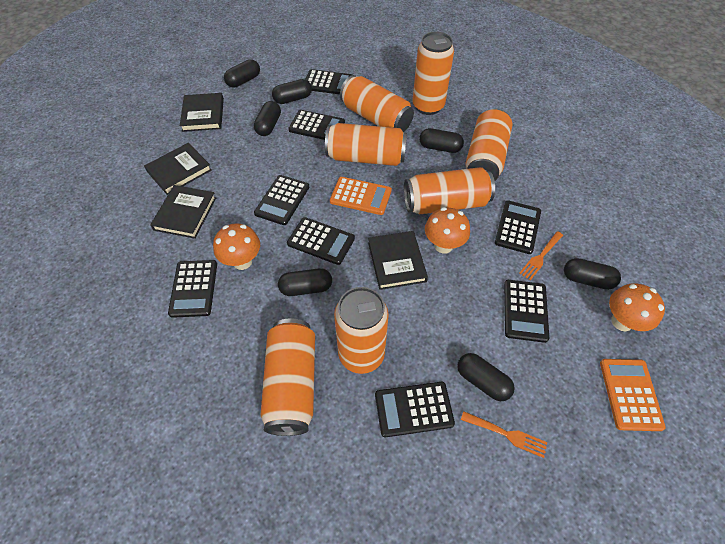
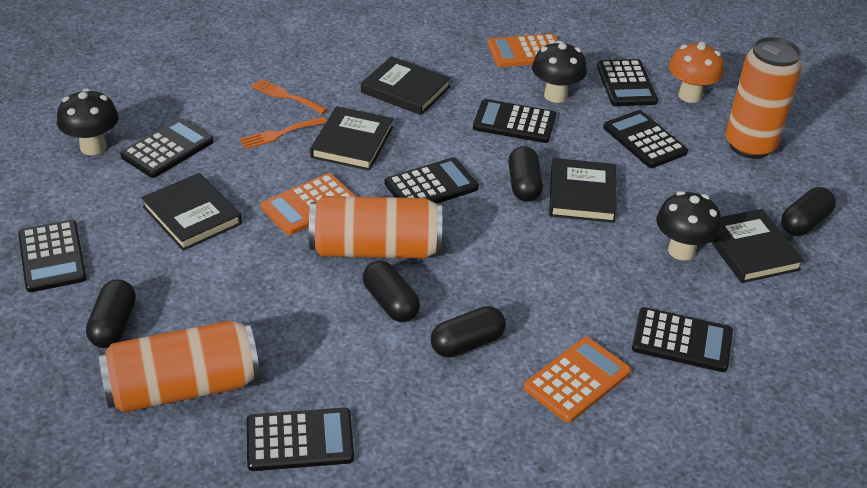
black book: 4 -> 5
black capsule: 7 -> 5
black mushroom: 0 -> 3
orange calculator: 2 -> 3
orange can: 7 -> 3
orange mushroom: 3 -> 1

